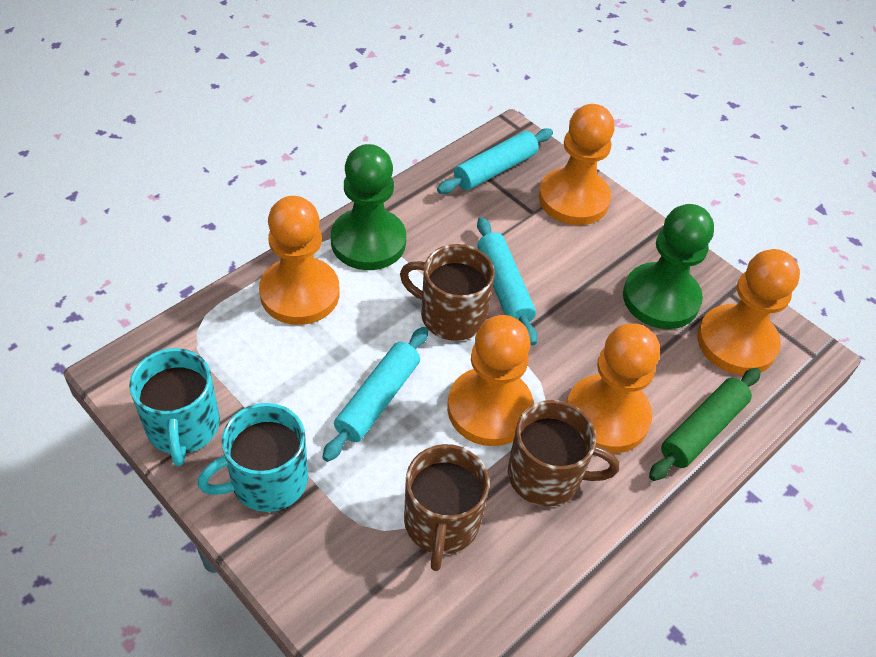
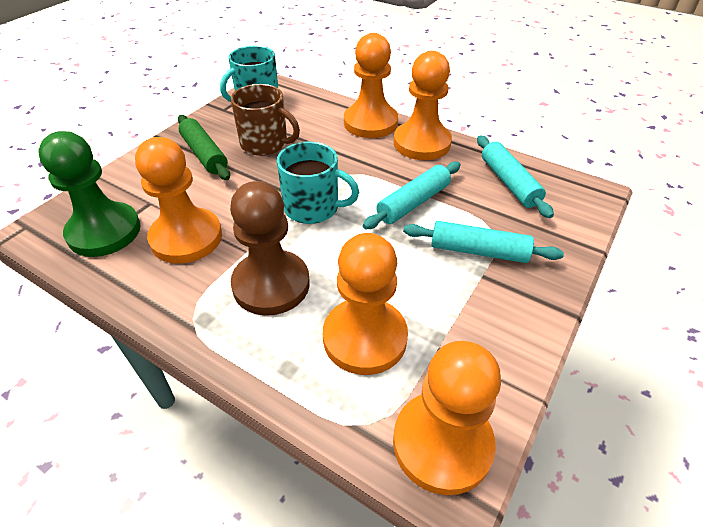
brown mug: 3 -> 1
brown pawn: 0 -> 1
green pawn: 2 -> 1

